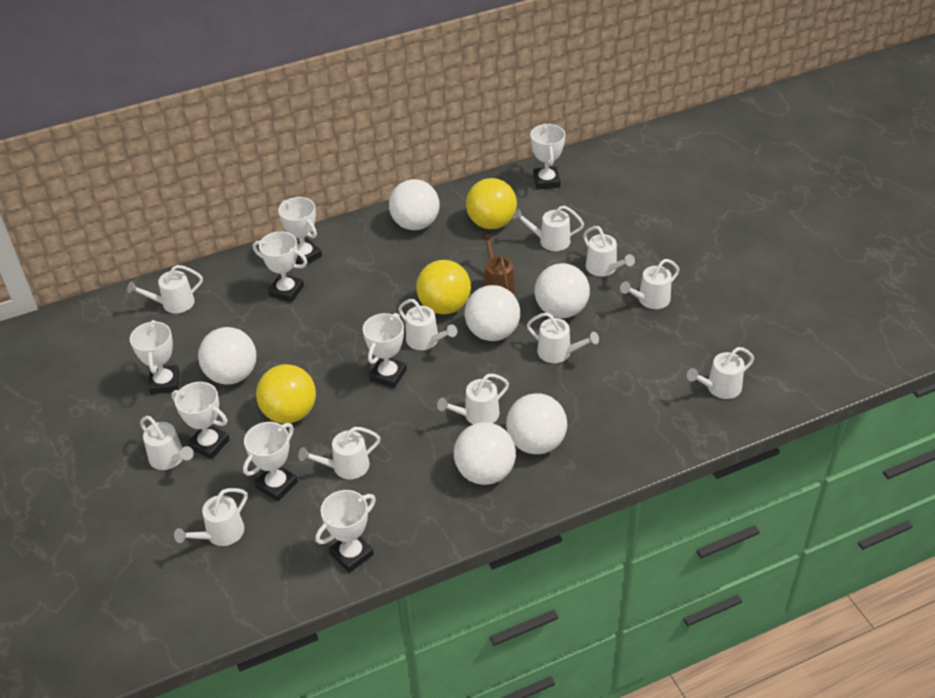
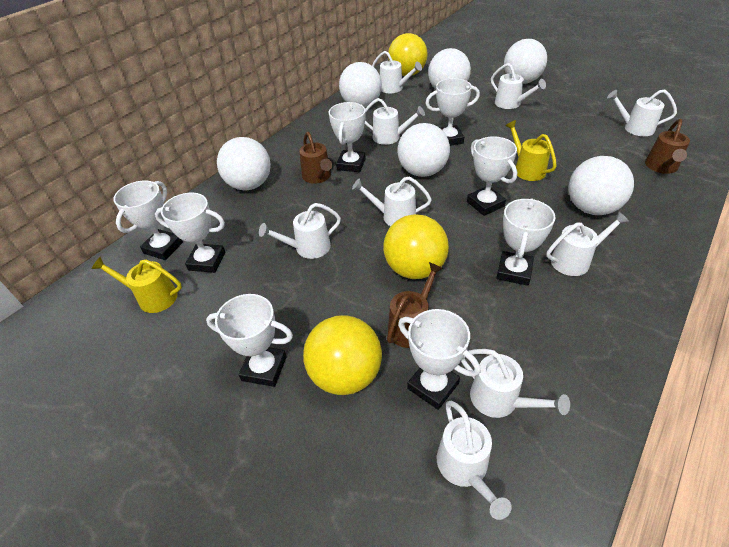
brown watering can: 1 -> 3
white watering can: 11 -> 9
yellow watering can: 0 -> 2

